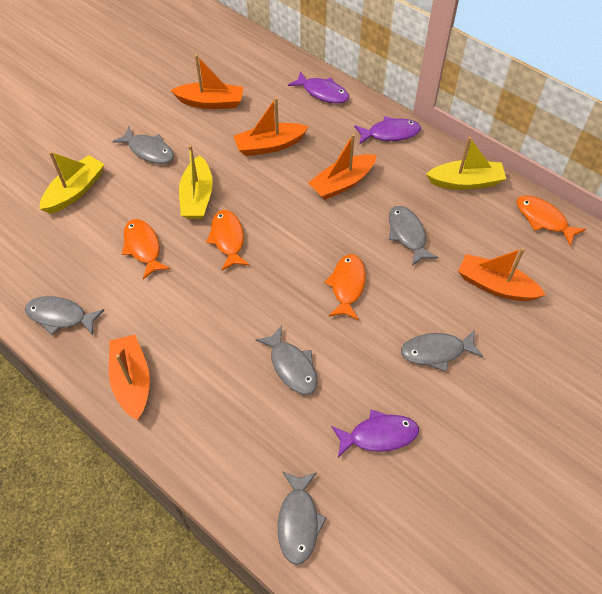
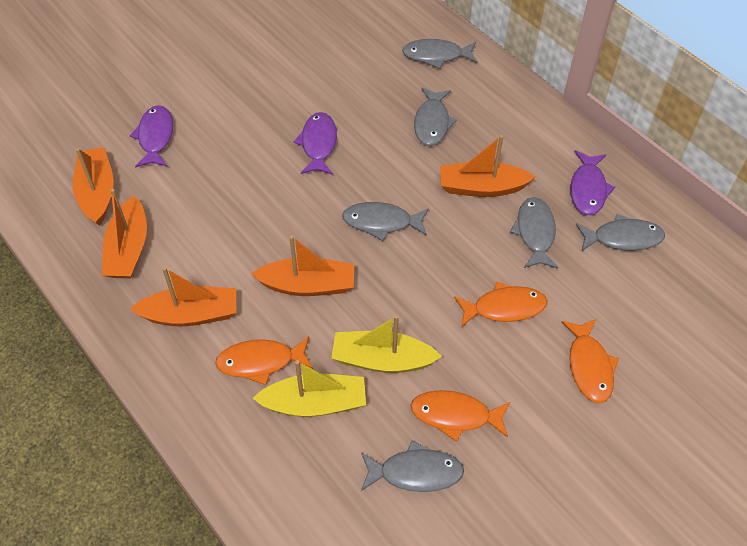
yellow boat: 3 -> 2

